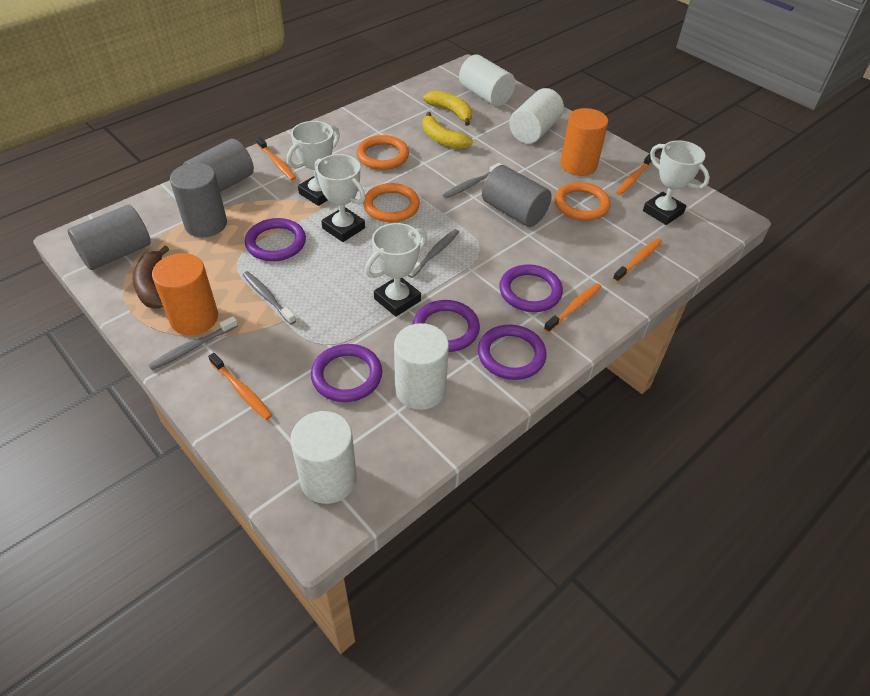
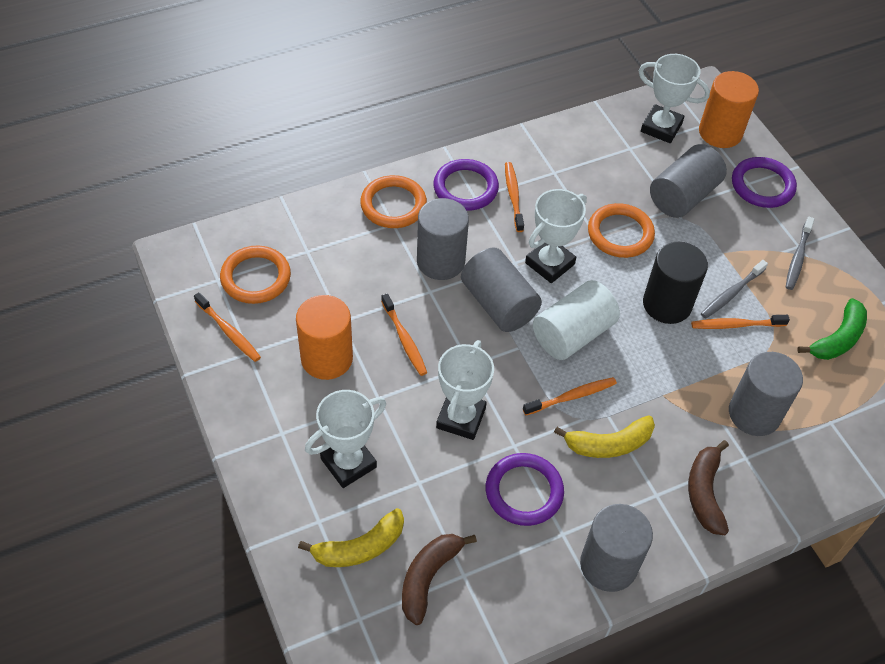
black cylinder: 0 -> 1
brown banana: 1 -> 2
green banana: 0 -> 1
grey cylinder: 4 -> 5
grey toothbrush: 4 -> 2
purple ring: 5 -> 3
white cylinder: 4 -> 1

